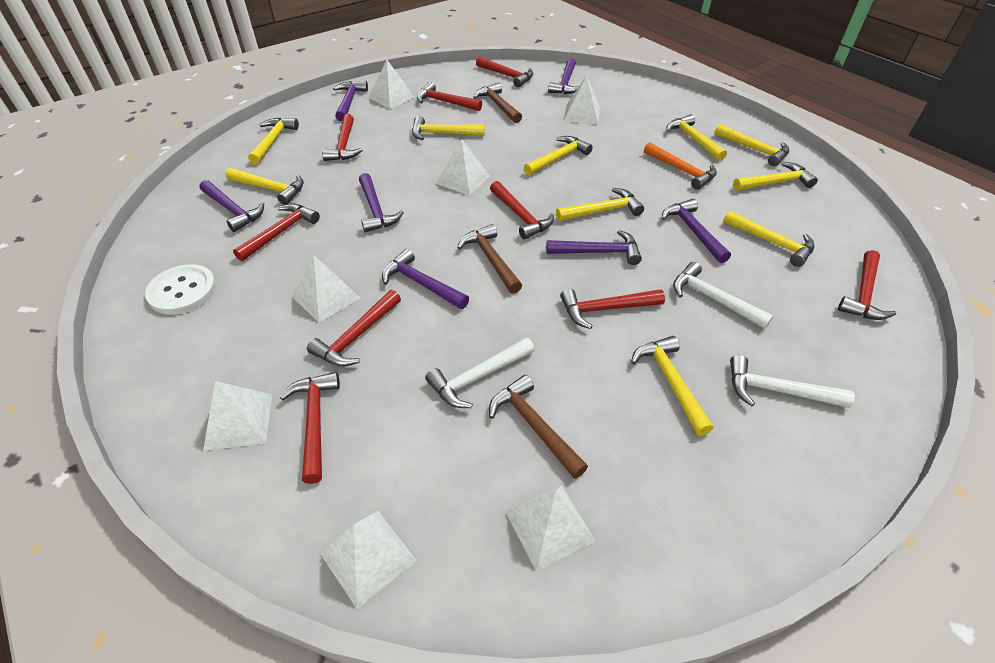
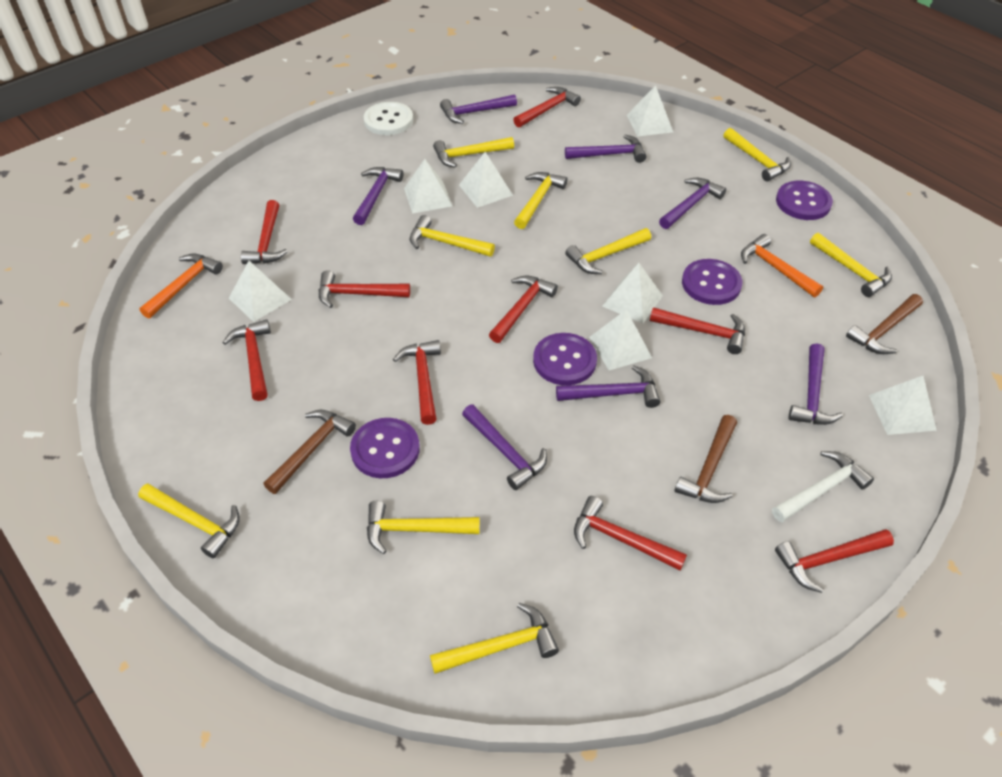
orange hammer: 1 -> 2
purple button: 0 -> 4
white hammer: 3 -> 1
yellow hammer: 10 -> 9

